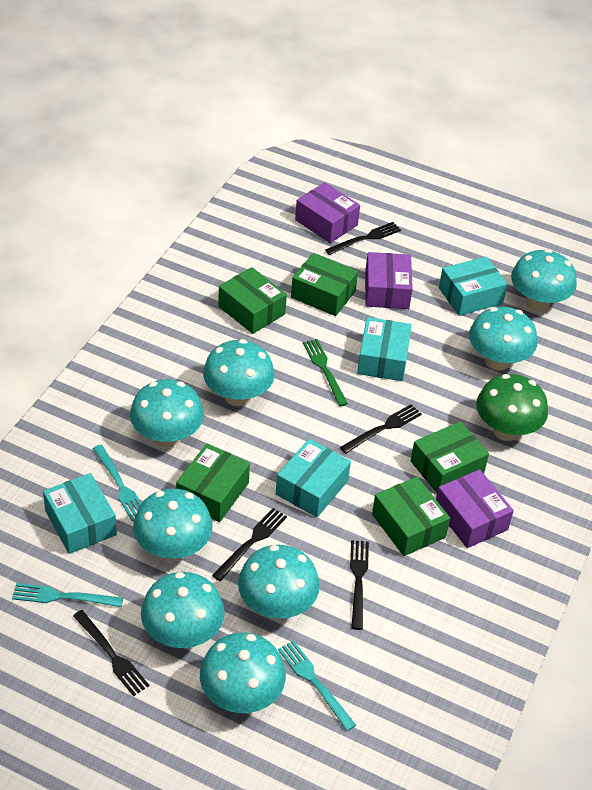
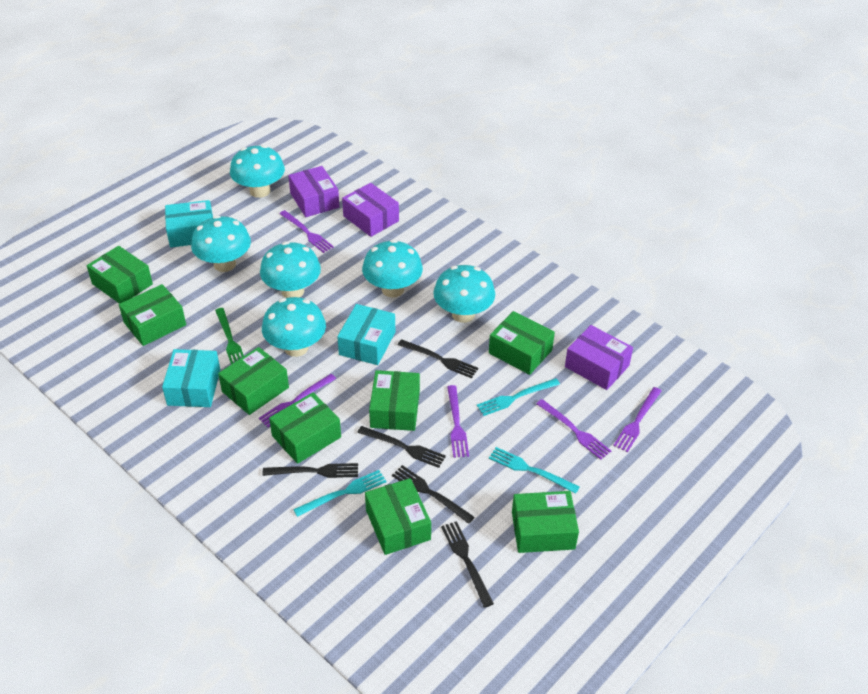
green box: 5 -> 8
green mushroom: 1 -> 0
purple fork: 0 -> 5
turquoise box: 4 -> 3
turquoise mushroom: 8 -> 6

